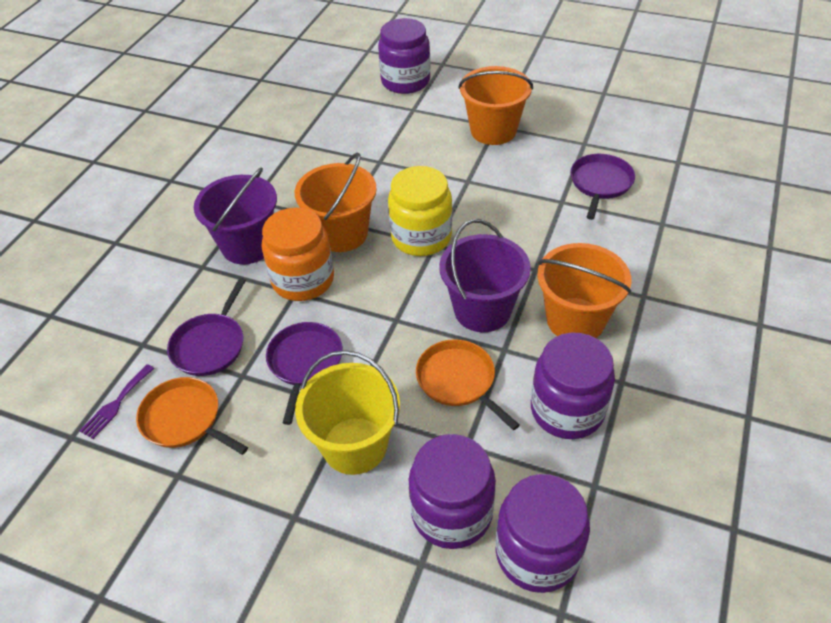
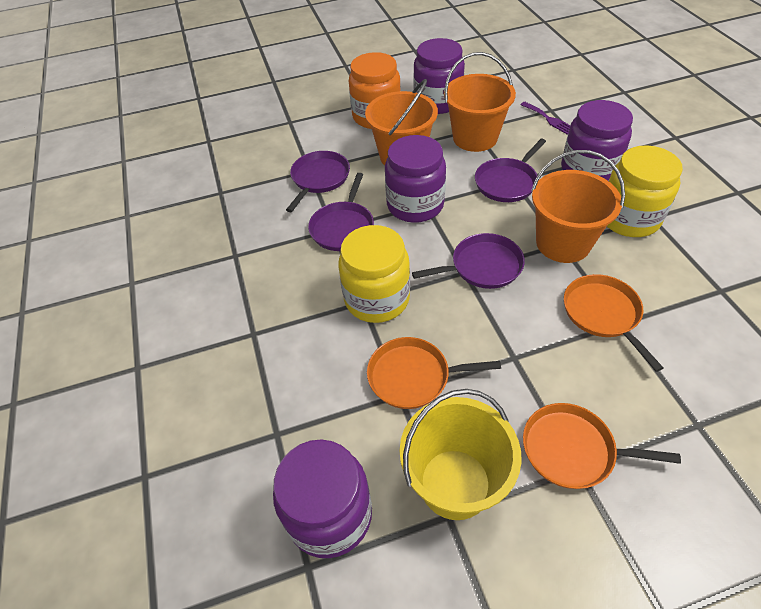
orange pan: 2 -> 3
purple bucket: 2 -> 0
purple pan: 3 -> 4
yellow jar: 1 -> 2

